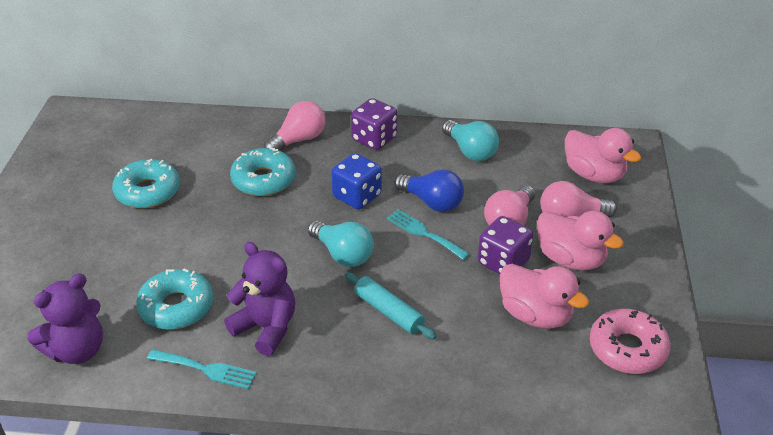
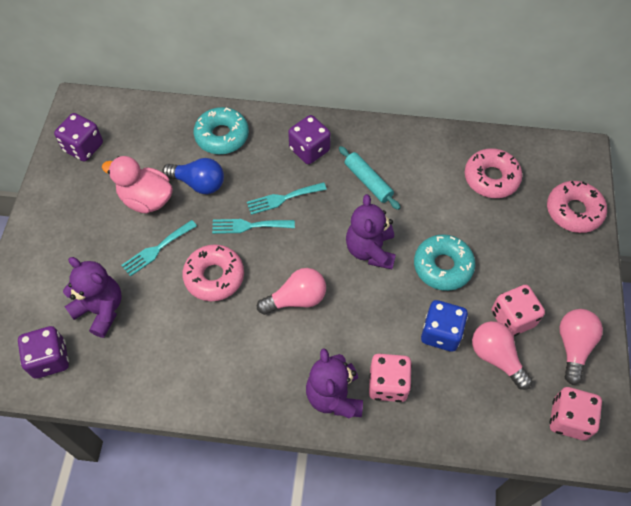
pink dice: 0 -> 3
pink donut: 1 -> 3
pink duck: 3 -> 1
purple dice: 2 -> 3
purple teddy bear: 2 -> 3
turquoise donut: 3 -> 2
turquoise fork: 2 -> 3
turquoise light bulb: 2 -> 0

